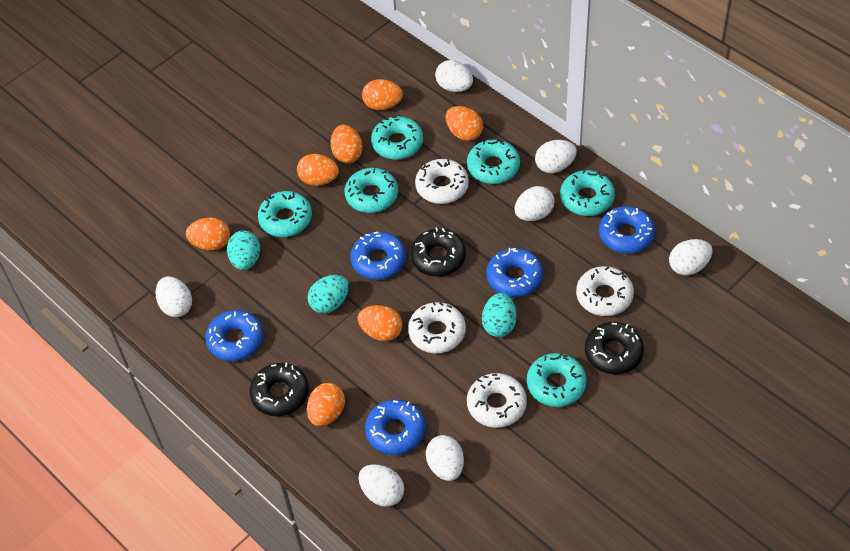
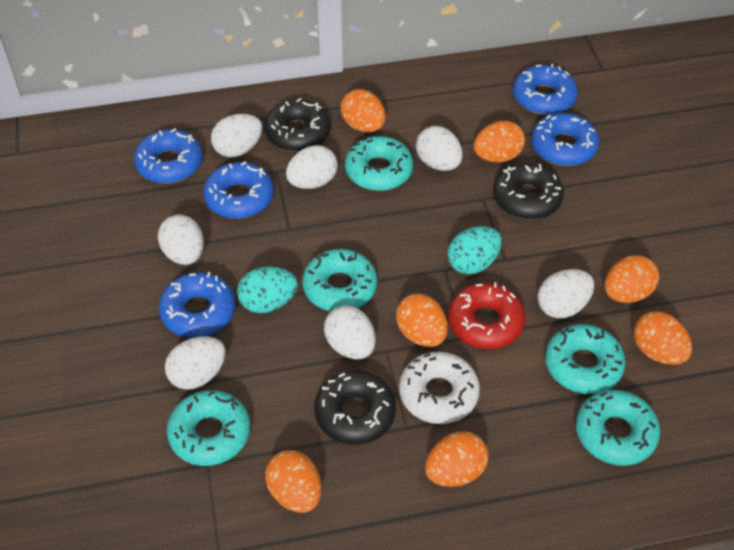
red donut: 0 -> 1
turquoise donut: 6 -> 5
turquoise egg: 3 -> 2
white donut: 4 -> 1

